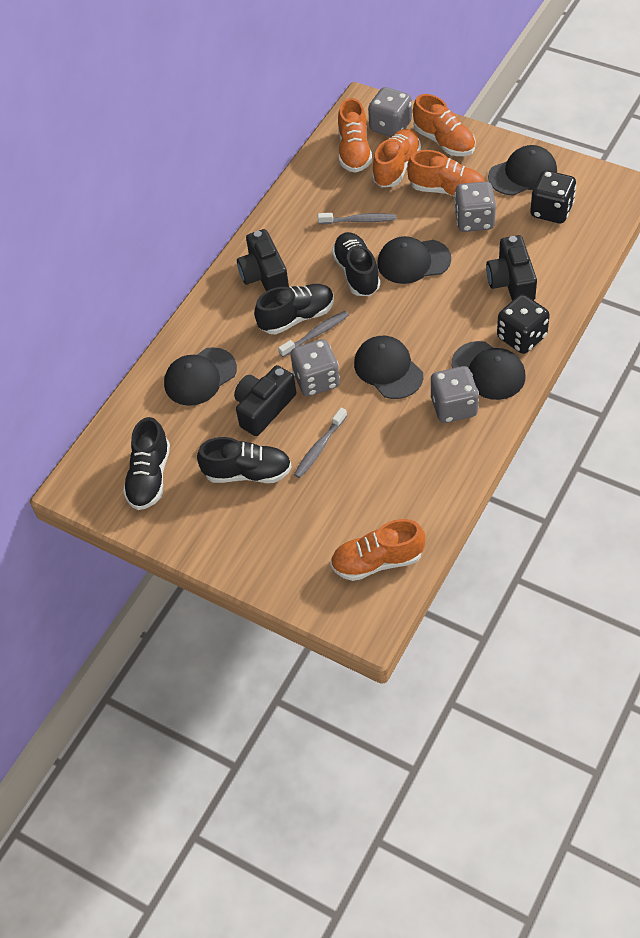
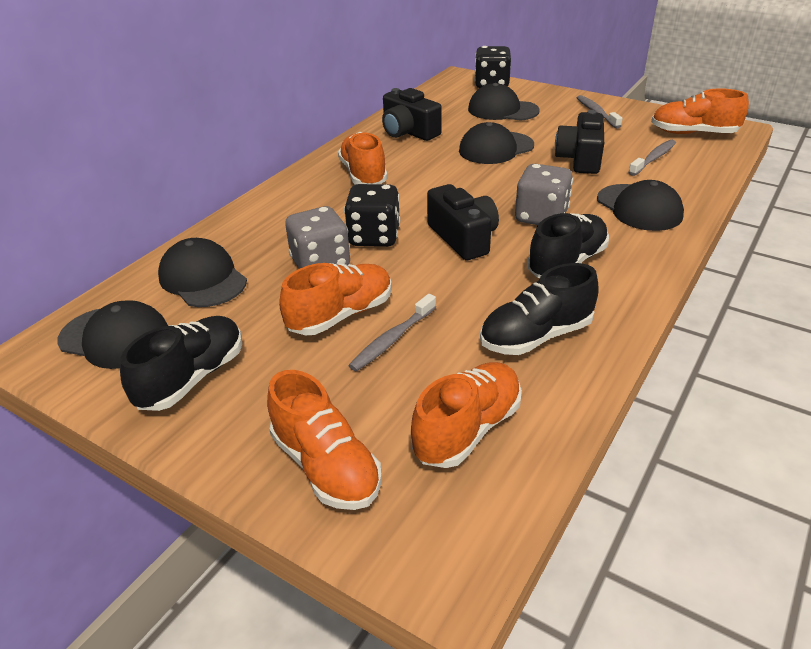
black shoe: 4 -> 3
grey dice: 4 -> 2

